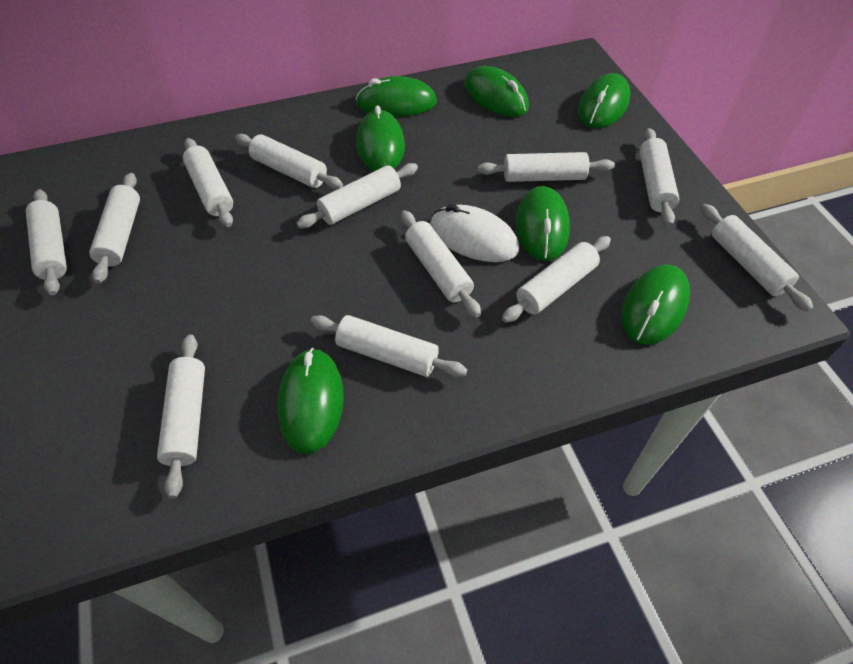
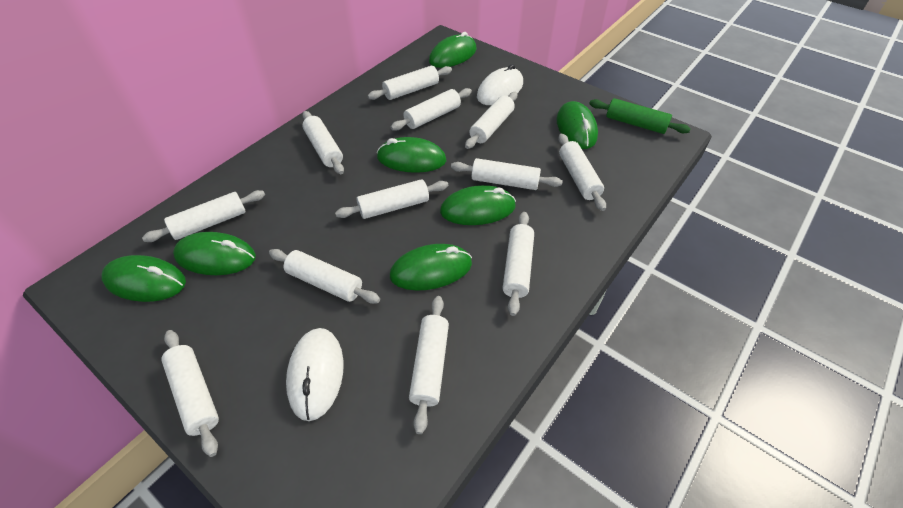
green rolling pin: 0 -> 1
white mouse: 1 -> 2

